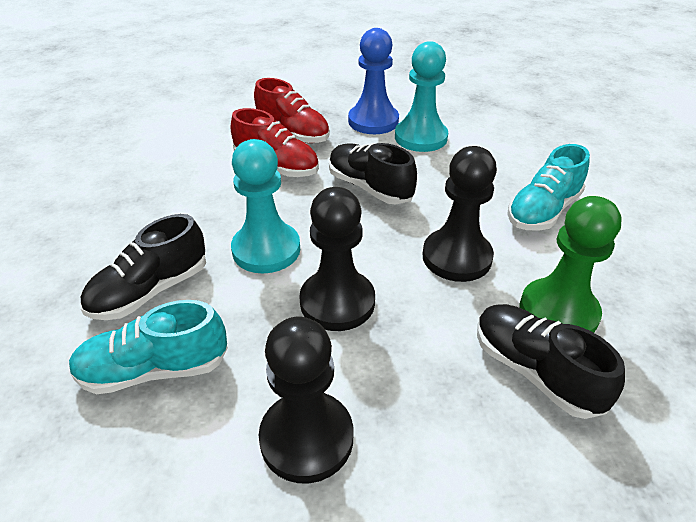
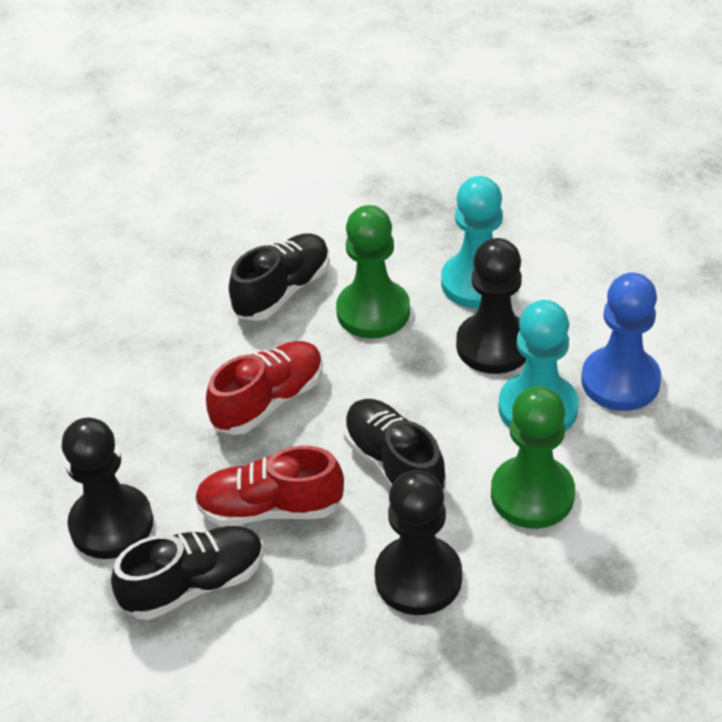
green pawn: 1 -> 2
turquoise shoe: 2 -> 0

